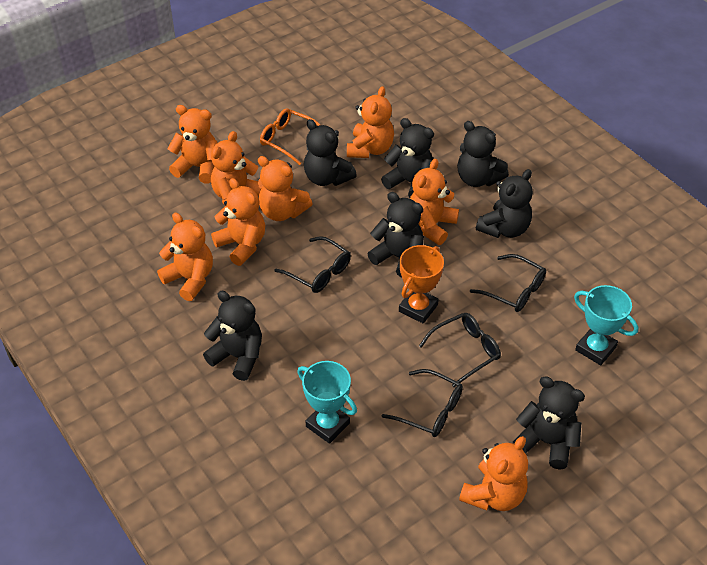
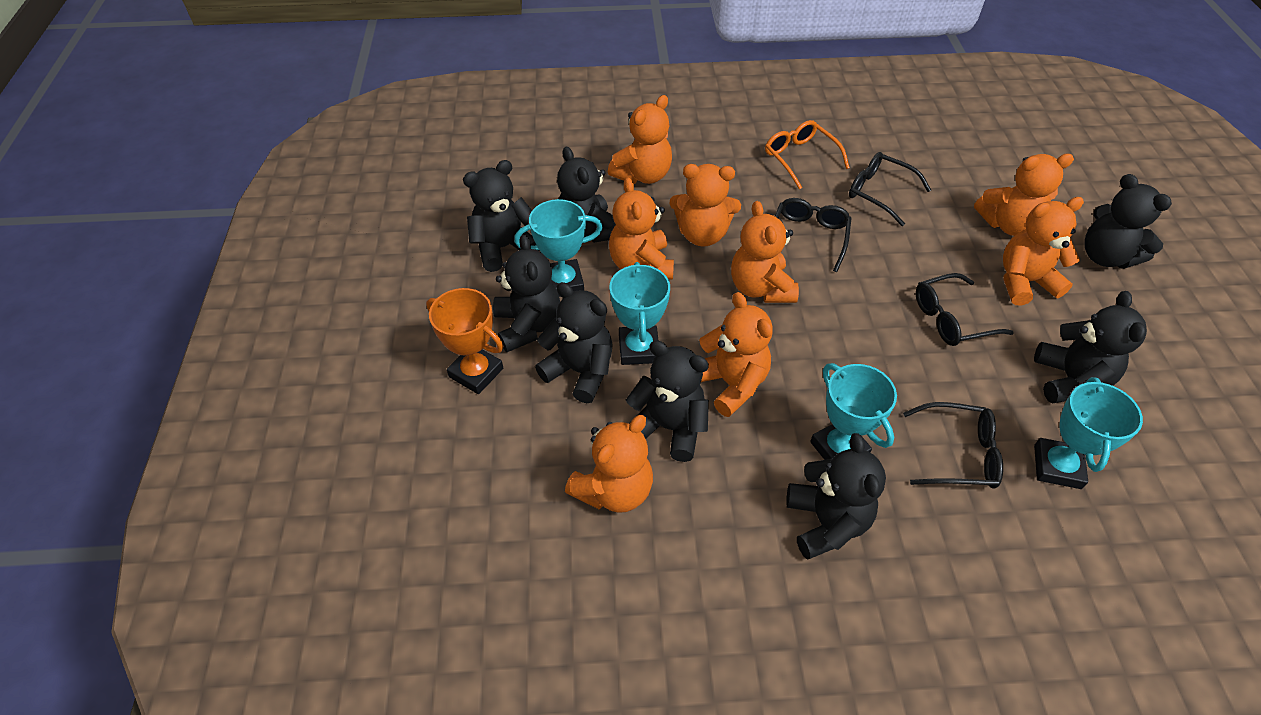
black teddy bear: 7 -> 8
turquoise trophy: 2 -> 4

